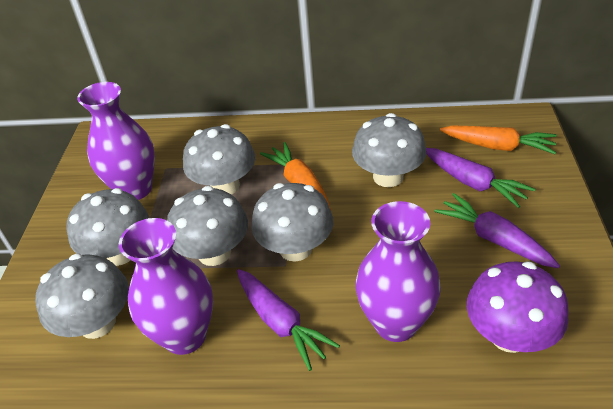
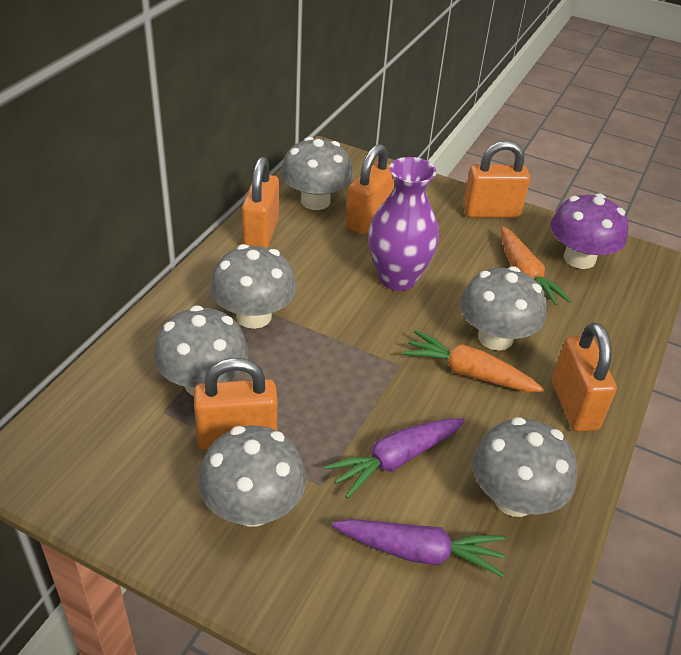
orange padlock: 0 -> 5
purple carrot: 3 -> 2
purple vase: 3 -> 1

